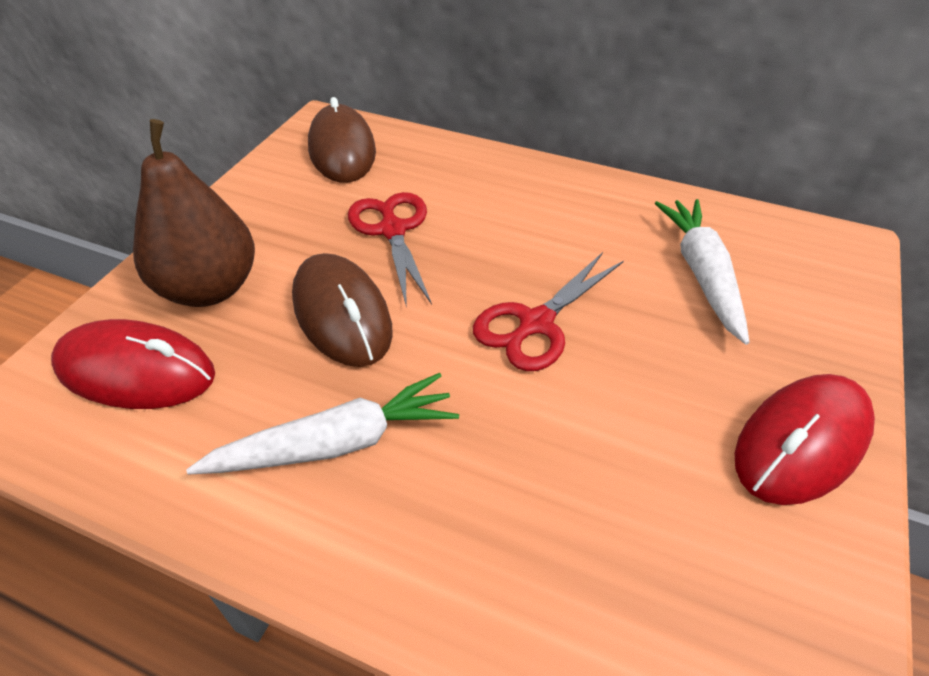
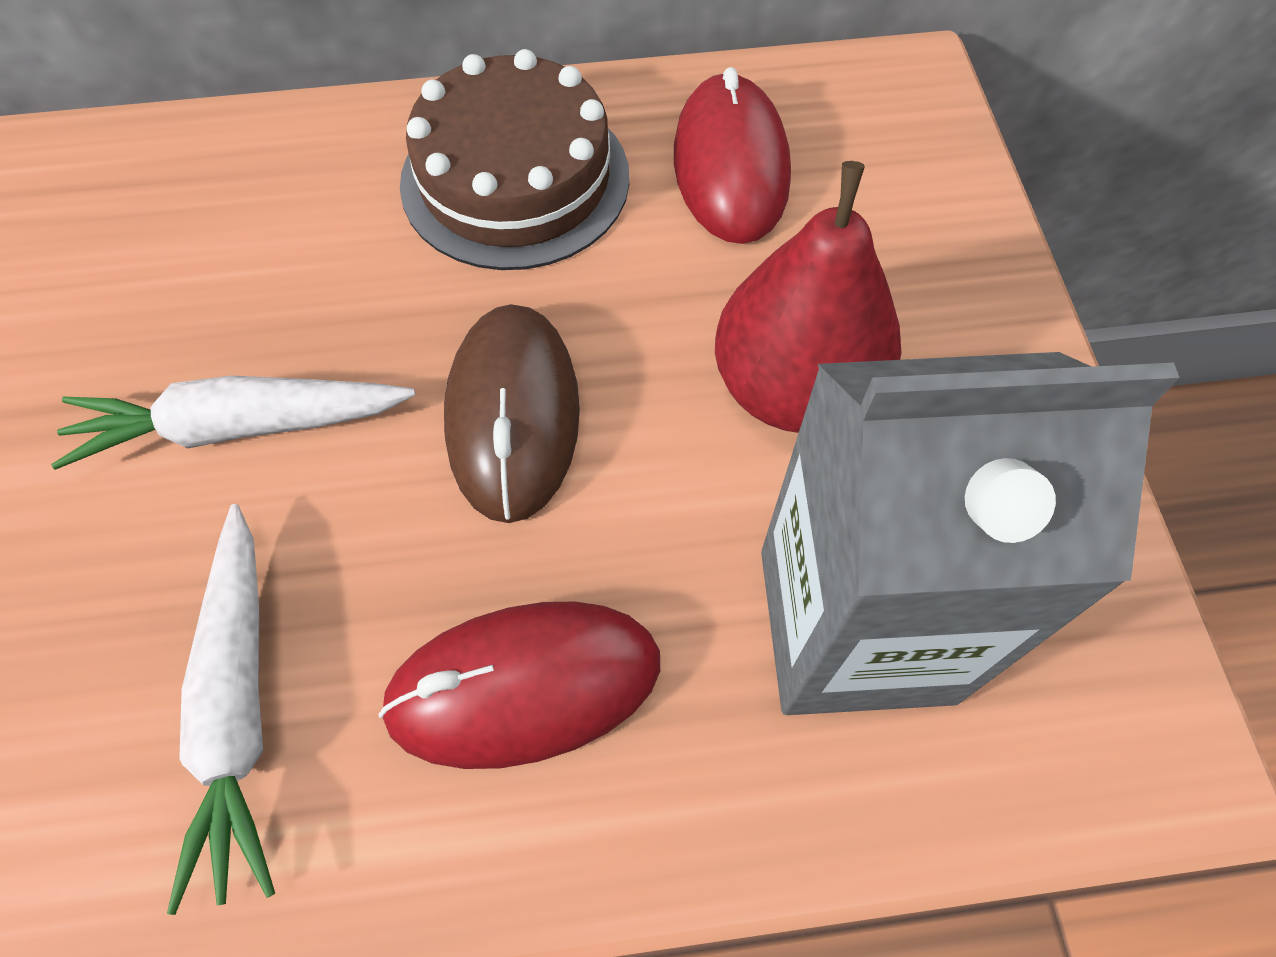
brown cake: 0 -> 1
brown mouse: 2 -> 1
brown pear: 1 -> 0
grey carton: 0 -> 1
red pear: 0 -> 1
red scissors: 2 -> 0

